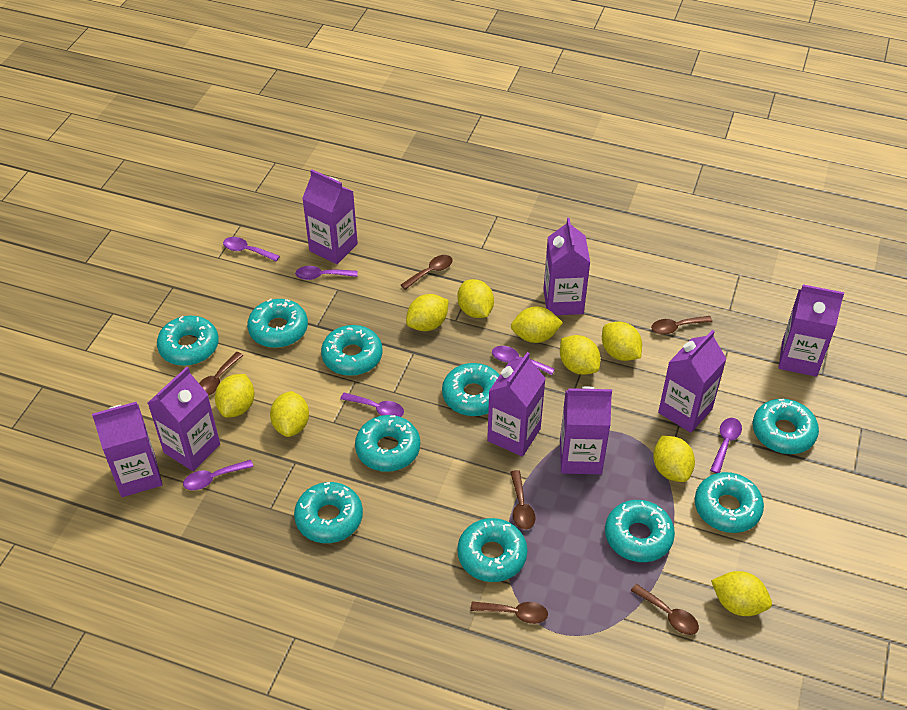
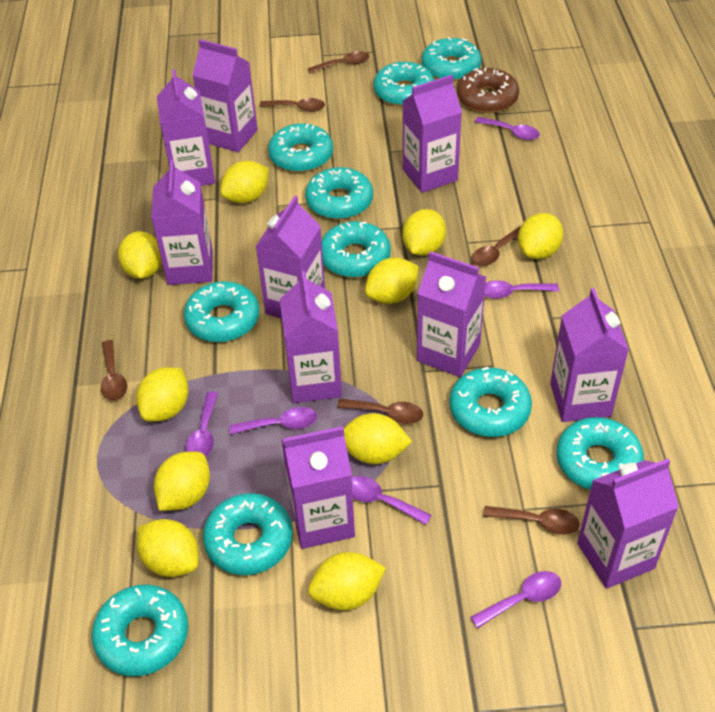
brown donut: 0 -> 1
purple carton: 8 -> 10
yellow lemon: 9 -> 10

